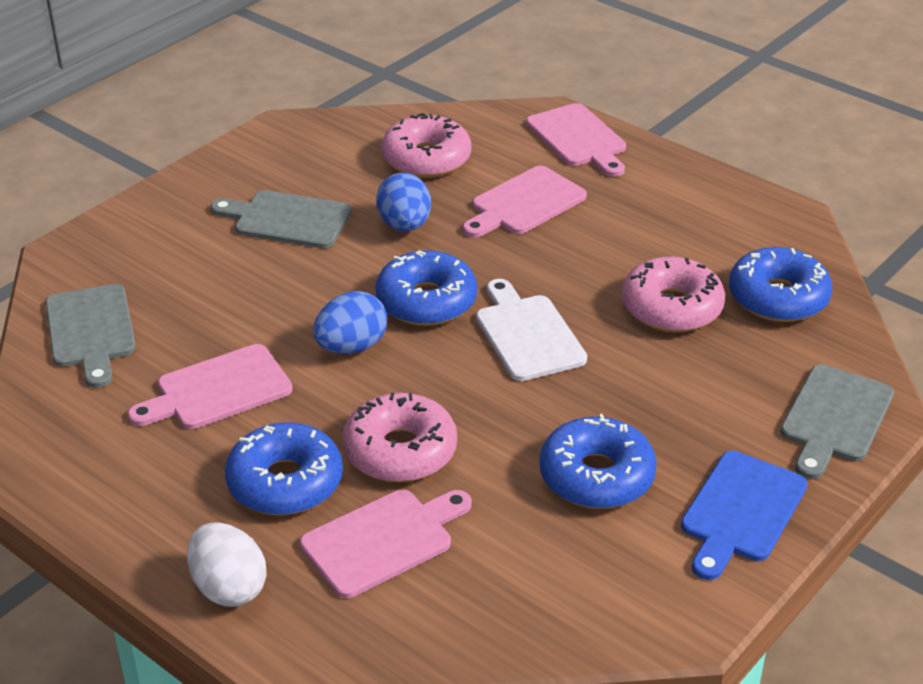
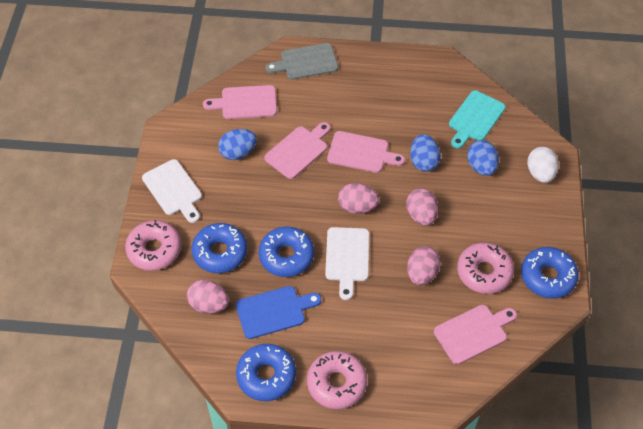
blue egg: 2 -> 3
grey cutting board: 3 -> 1
pink egg: 0 -> 4
turquoise cutting board: 0 -> 1
white cutting board: 1 -> 2

